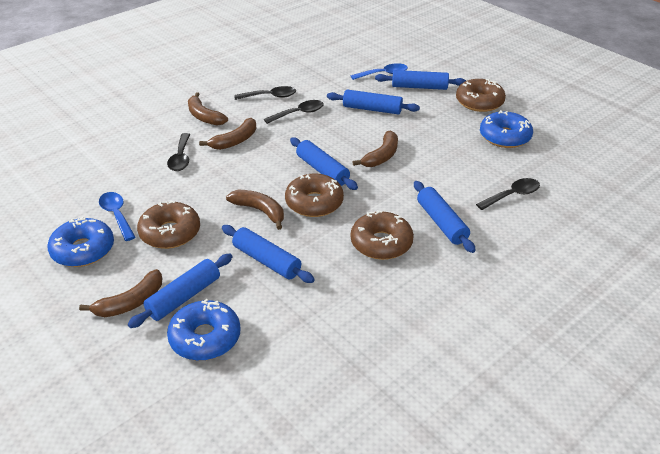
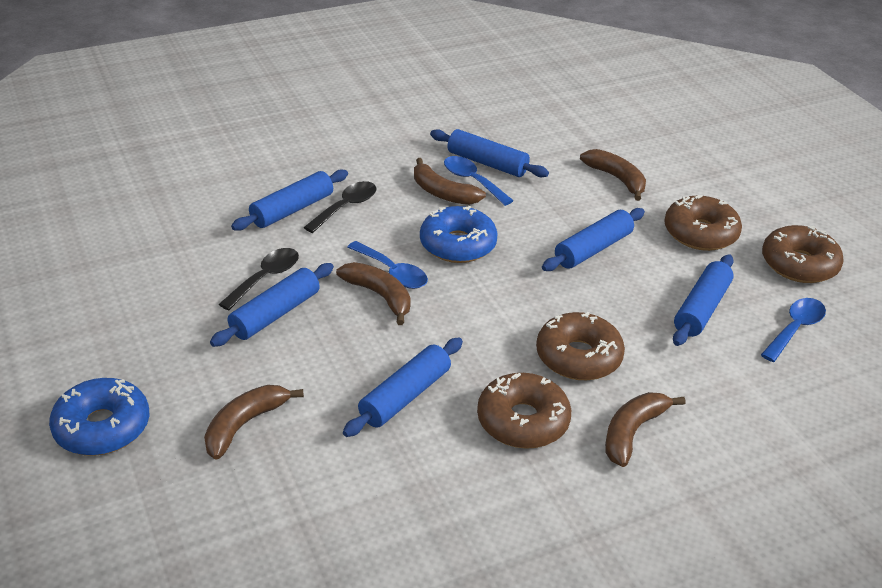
black spoon: 4 -> 2
blue donut: 3 -> 2
blue spoon: 2 -> 3

